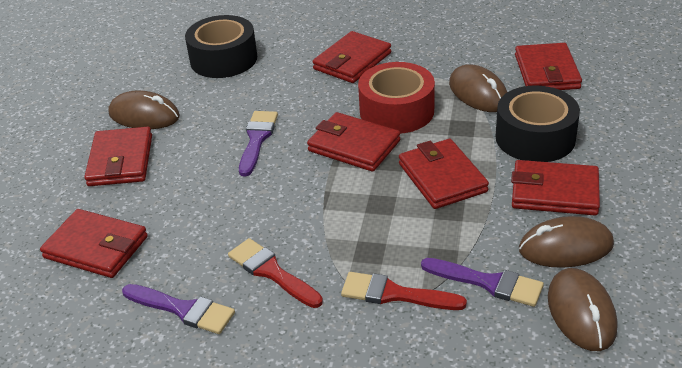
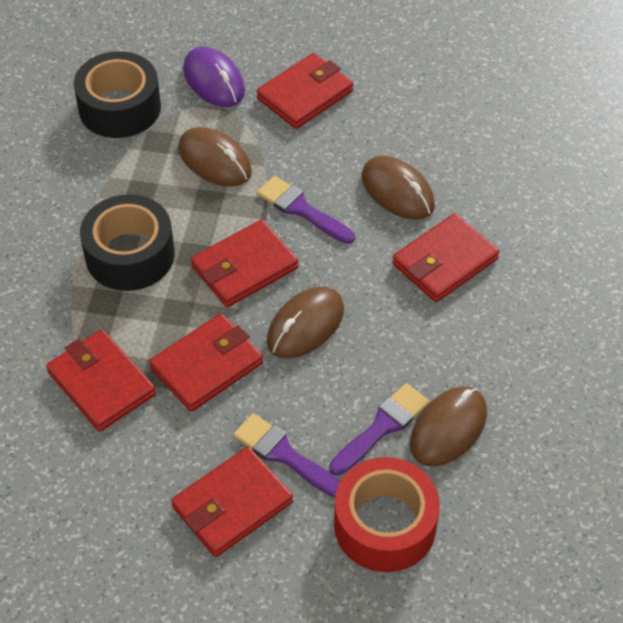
purple mouse: 0 -> 1
red brush: 2 -> 0
red wallet: 7 -> 6

